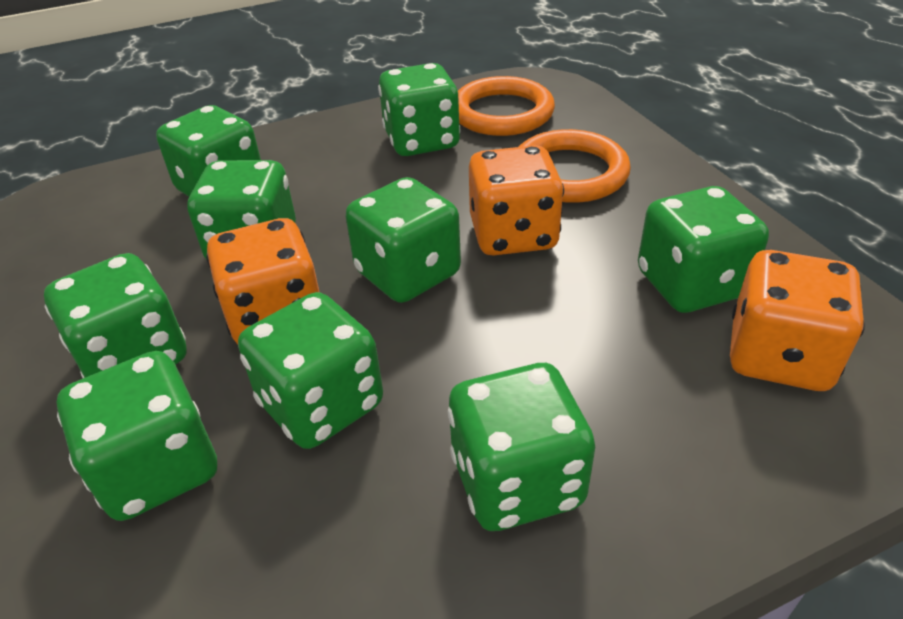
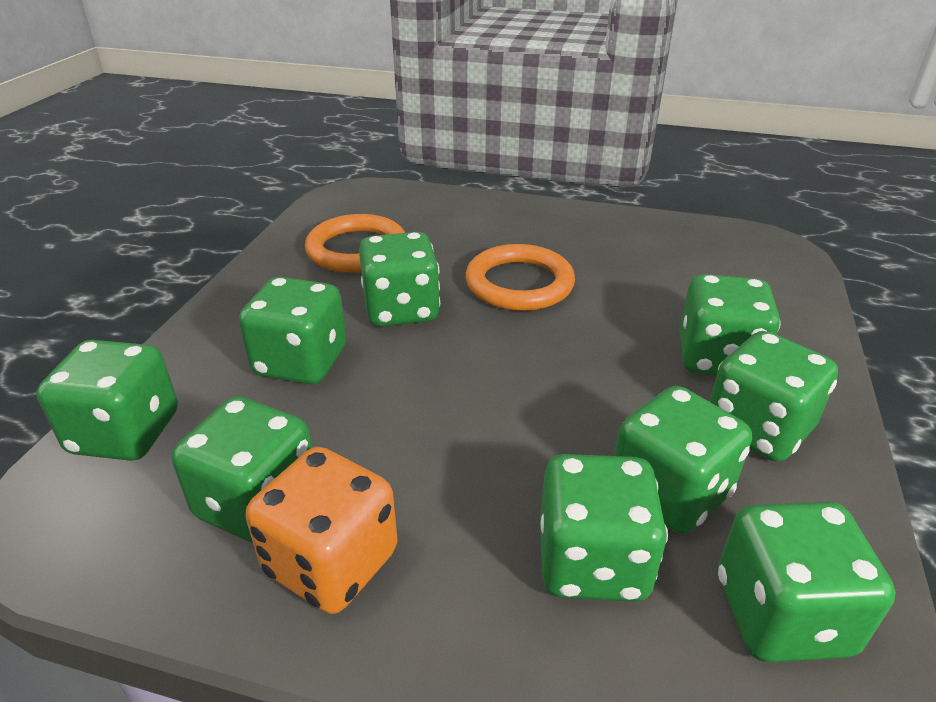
orange dice: 3 -> 1

